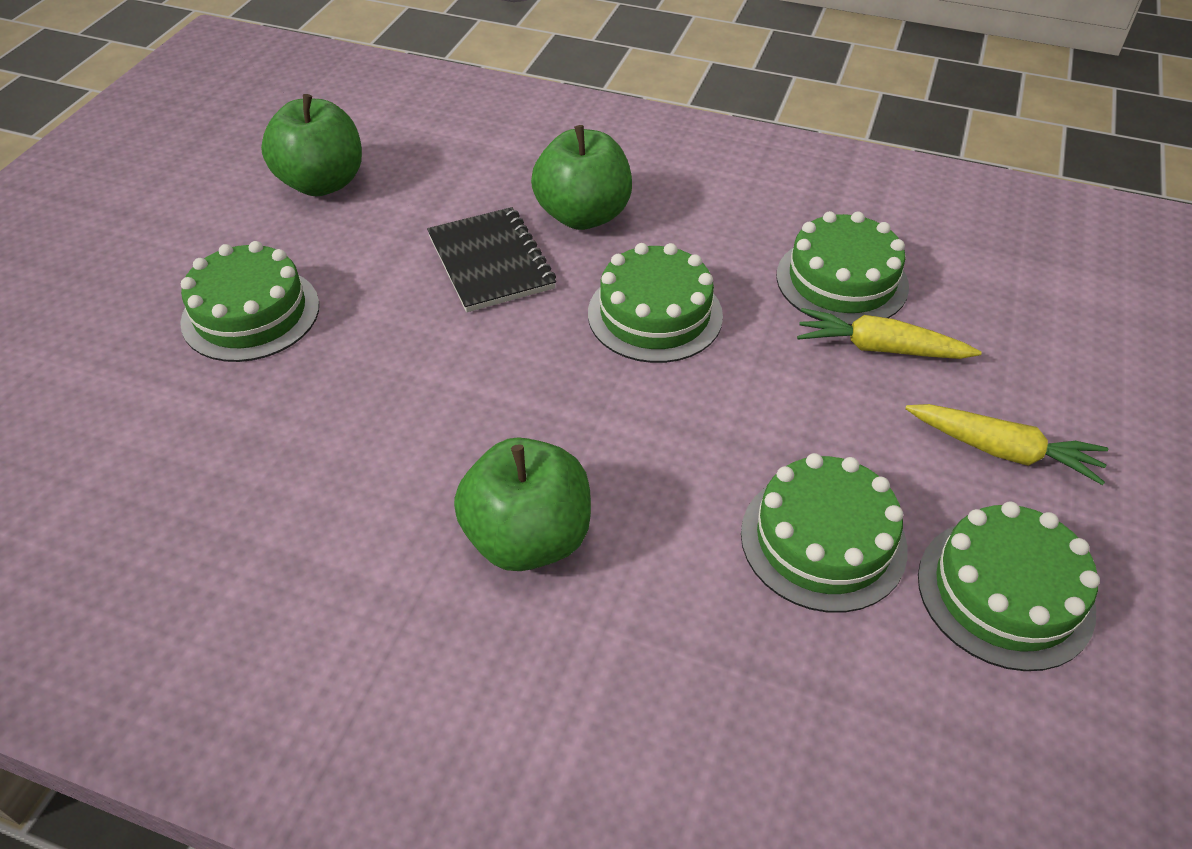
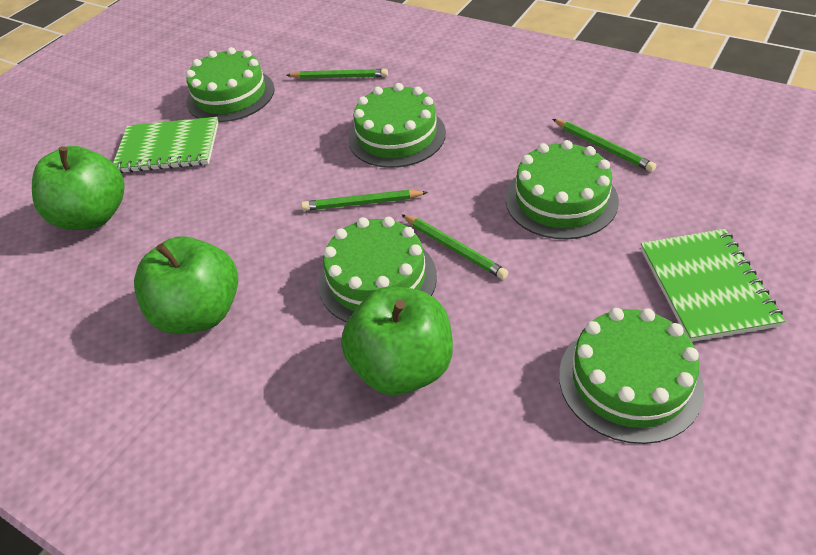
black notebook: 1 -> 0
green notebook: 0 -> 2
green pencil: 0 -> 4
yellow carrot: 2 -> 0

